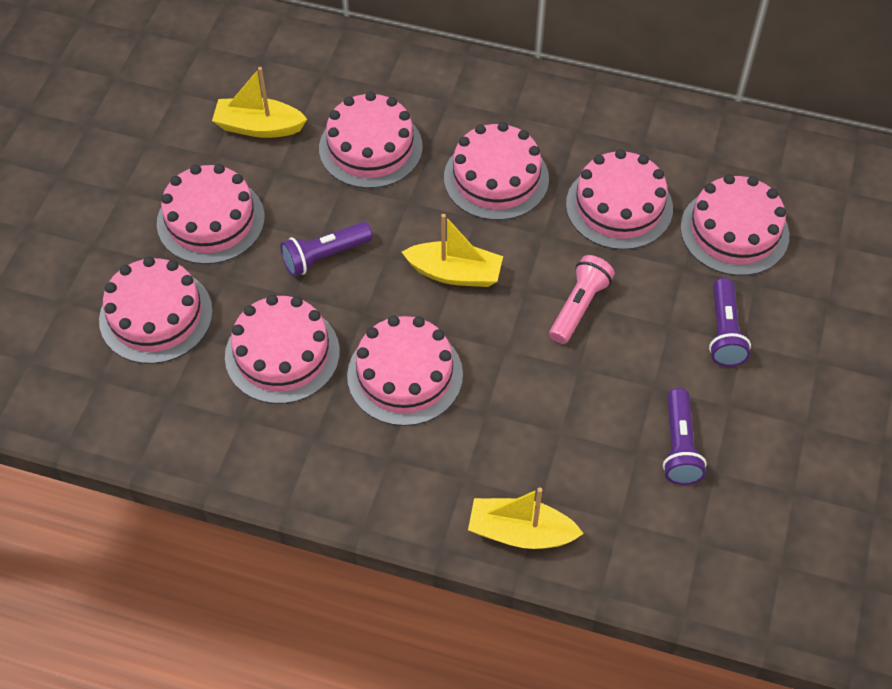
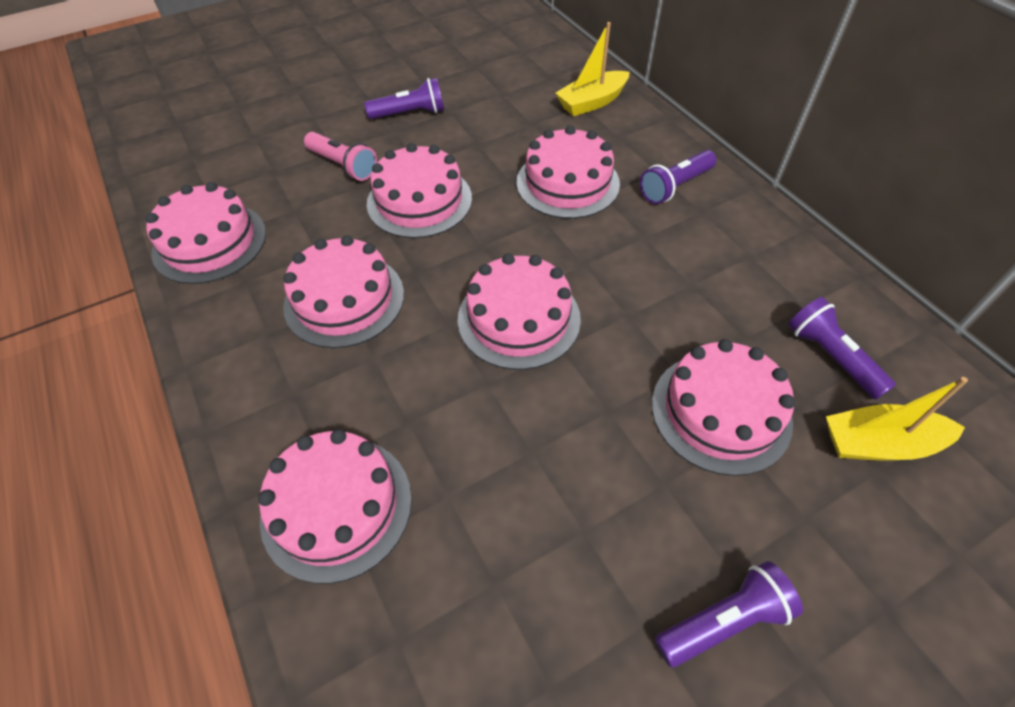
pink cake: 8 -> 7
purple flashlight: 3 -> 4
yellow boat: 3 -> 2

